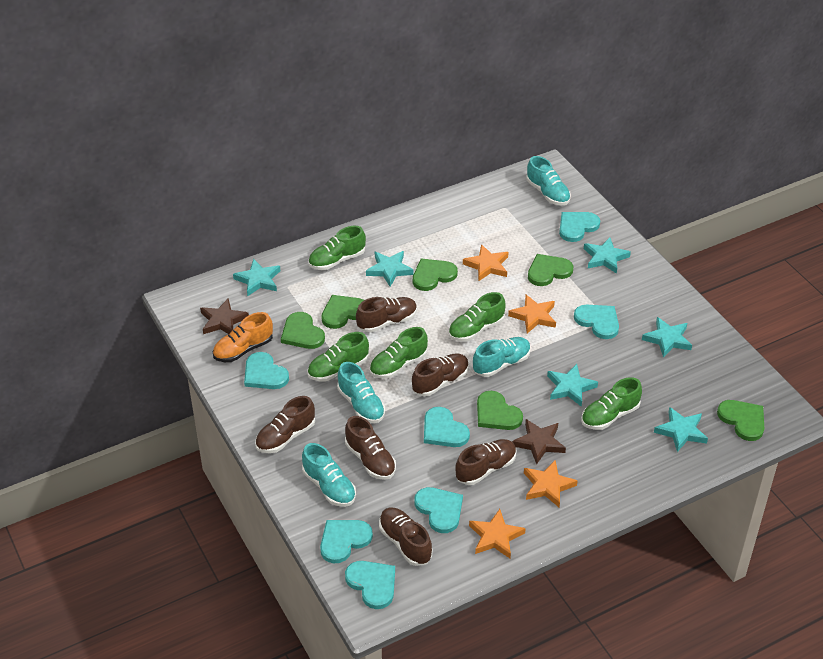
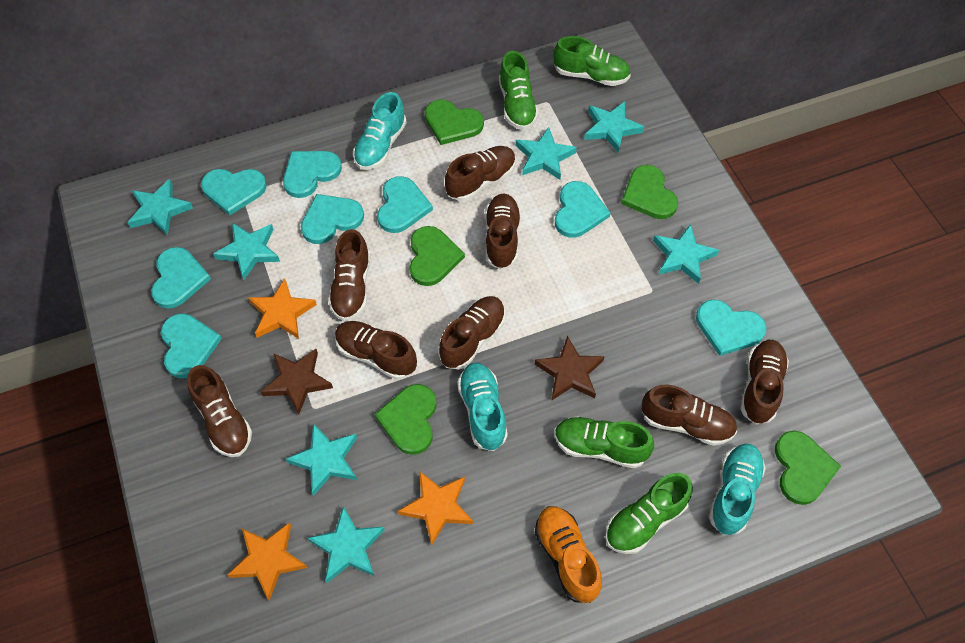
brown shoe: 6 -> 8
green heart: 6 -> 5
green shoe: 5 -> 4
orange star: 4 -> 3
turquoise heart: 7 -> 8
turquoise shoe: 4 -> 3
turquoise star: 6 -> 7

